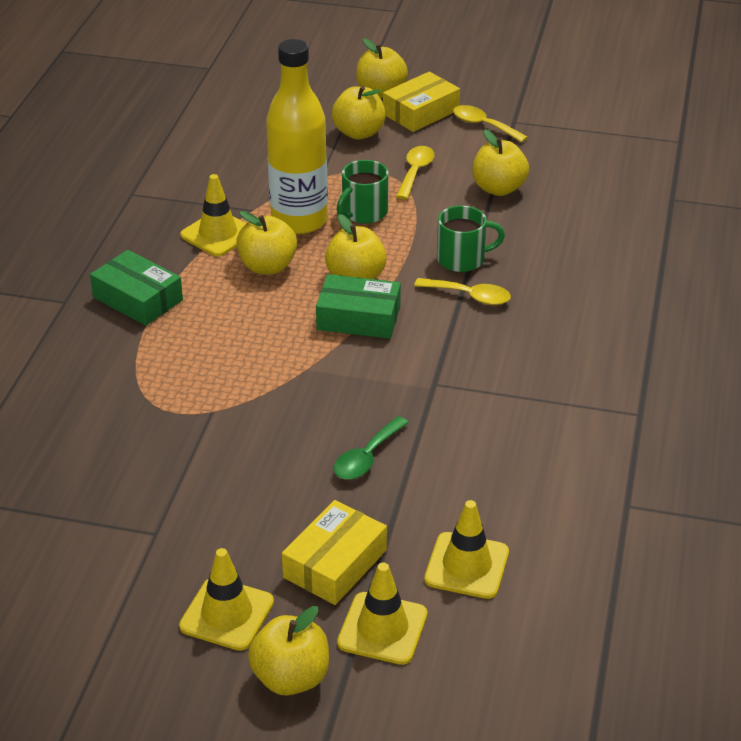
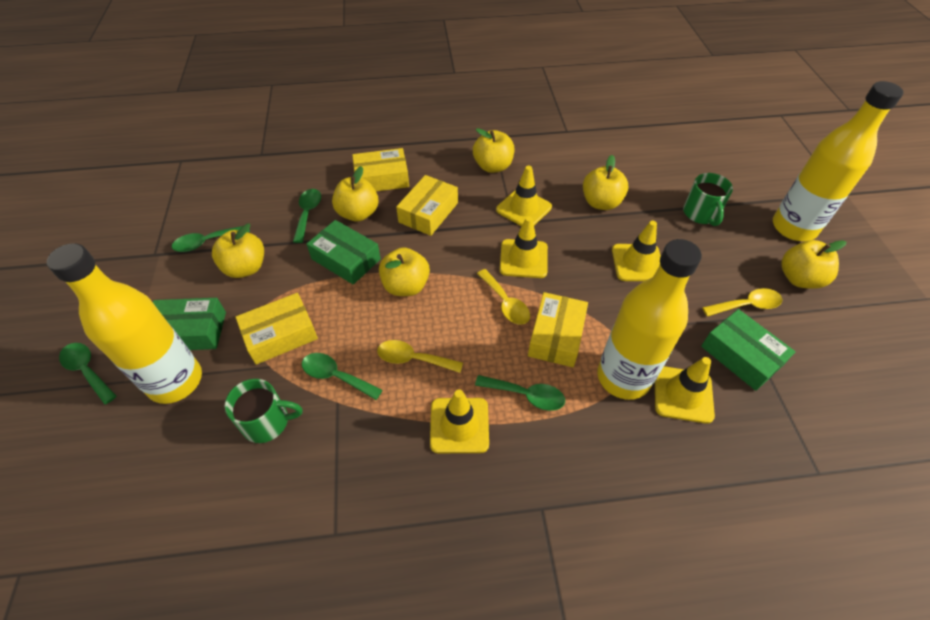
green box: 2 -> 3
green spoon: 1 -> 5
yellow bottle: 1 -> 3
yellow box: 2 -> 4
yellow traffic cone: 4 -> 5

